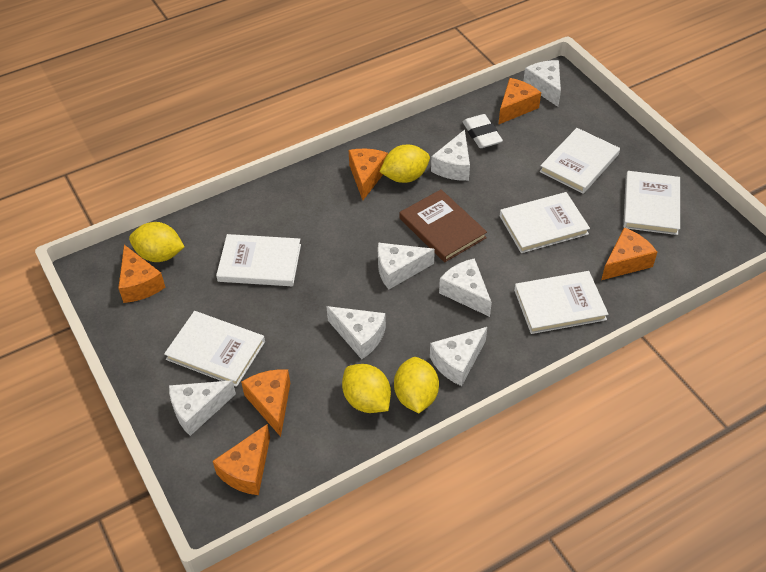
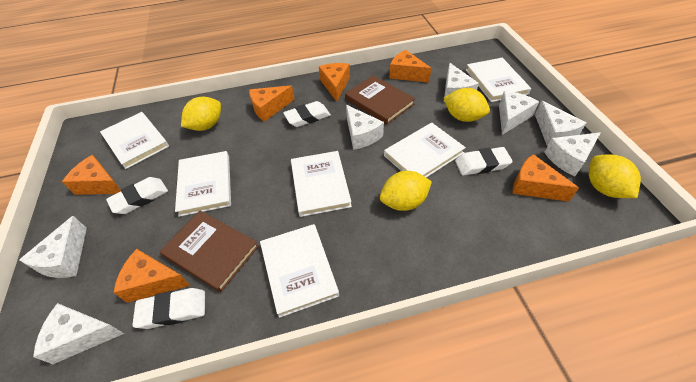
brown book: 1 -> 2
white eraser: 1 -> 4

